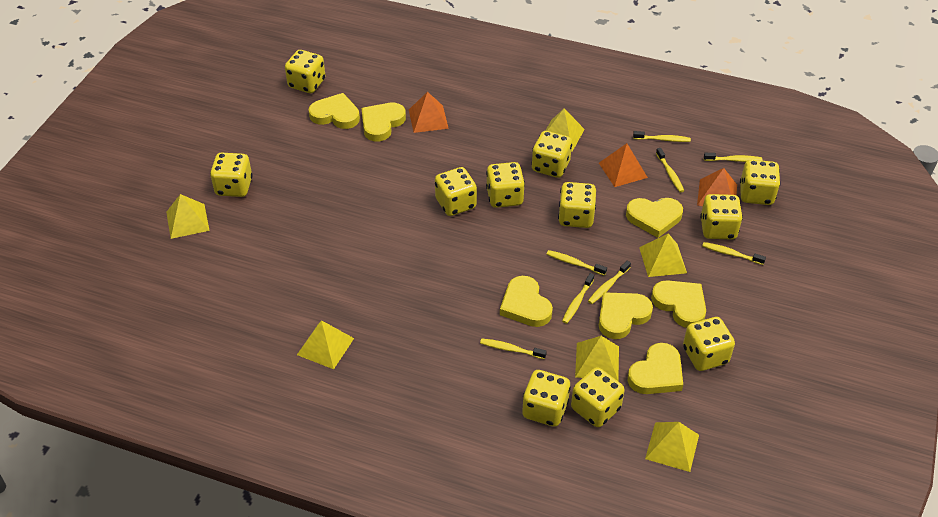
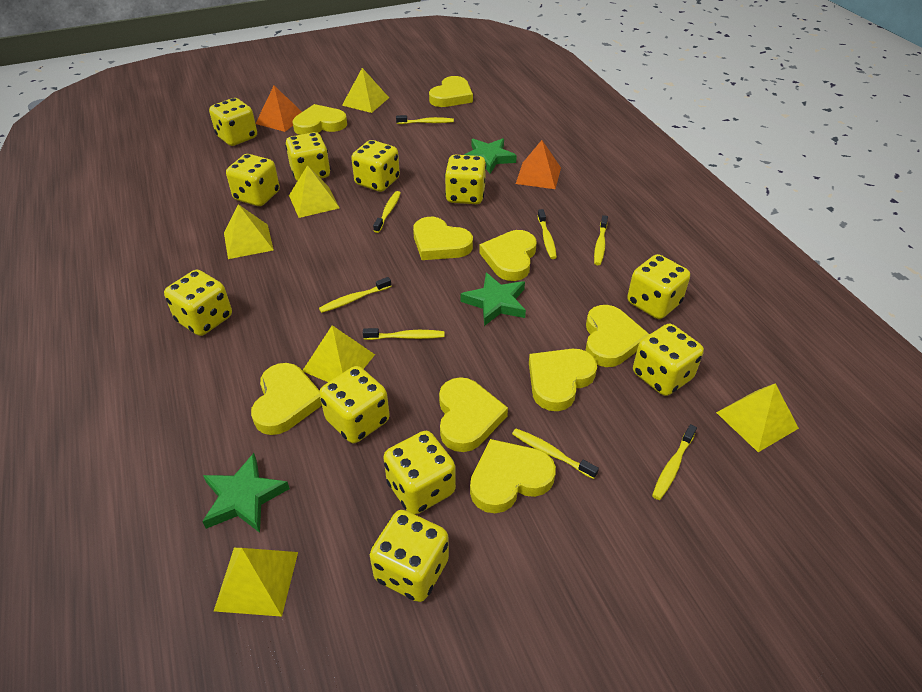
green star: 0 -> 3
orange pyramid: 3 -> 2
yellow heart: 7 -> 9

